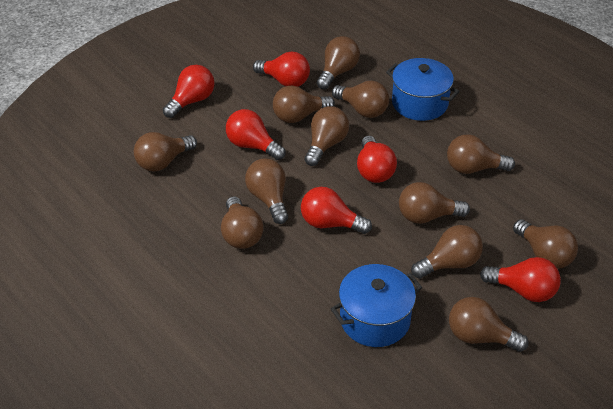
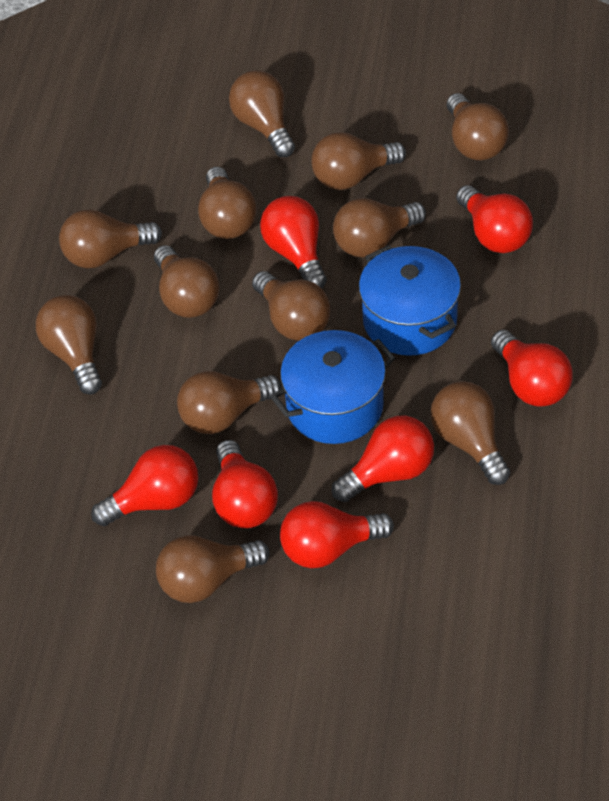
red light bulb: 6 -> 7

